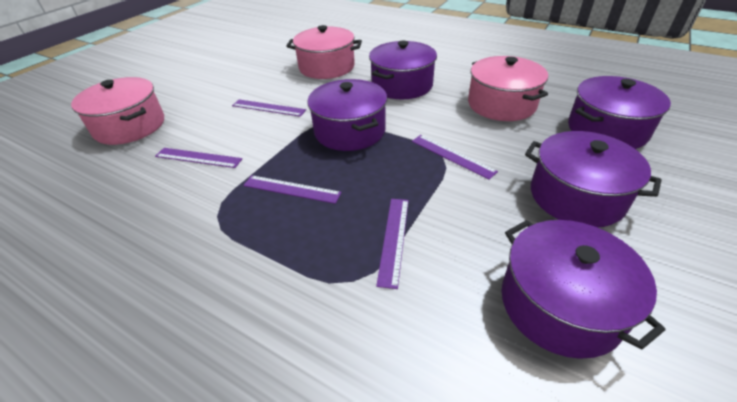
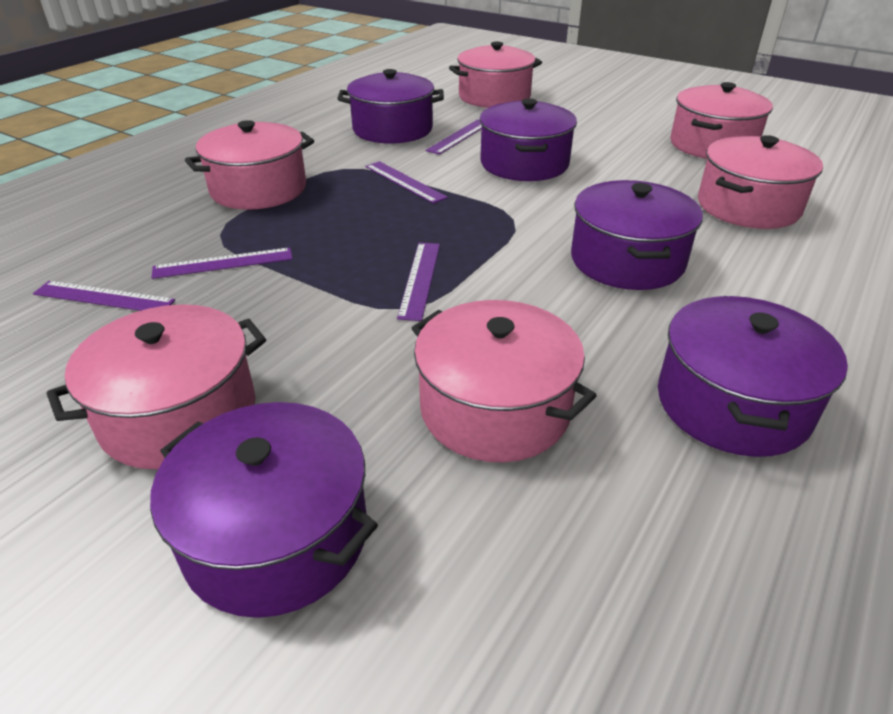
pink pot: 3 -> 6

